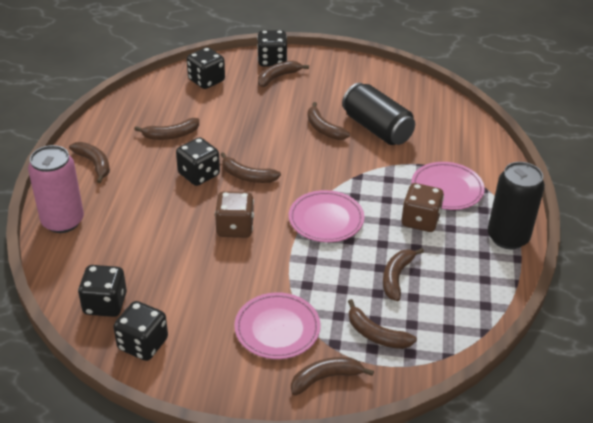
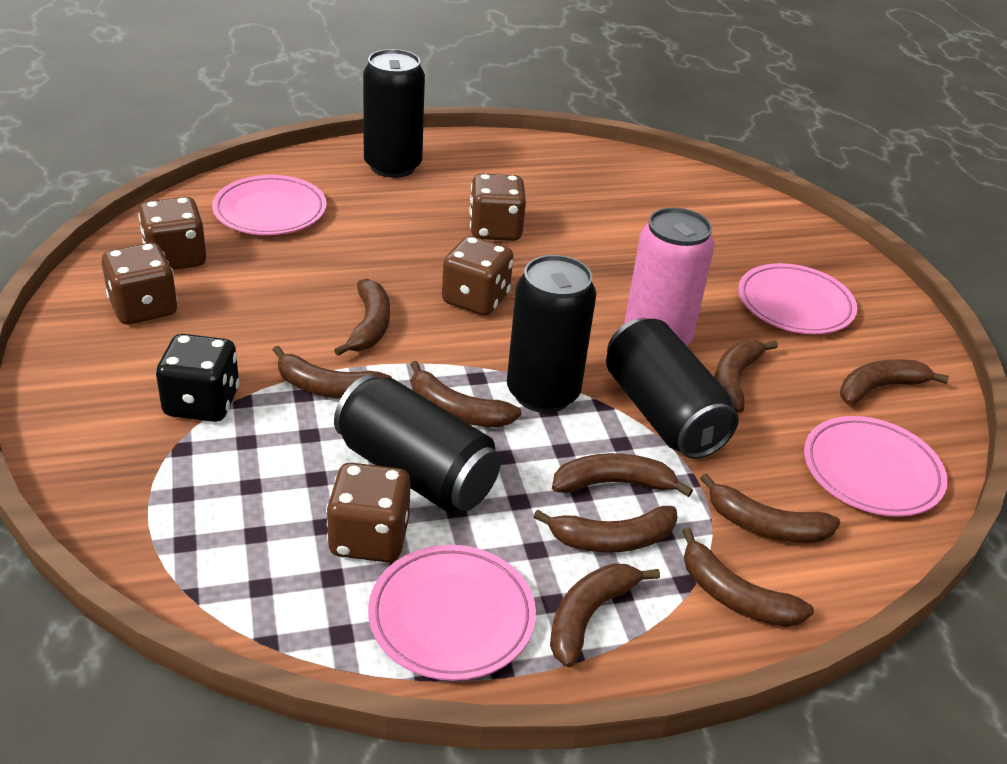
black can: 2 -> 4
black dice: 5 -> 1
brown banana: 8 -> 10
brown dice: 2 -> 5
pink plate: 3 -> 4

